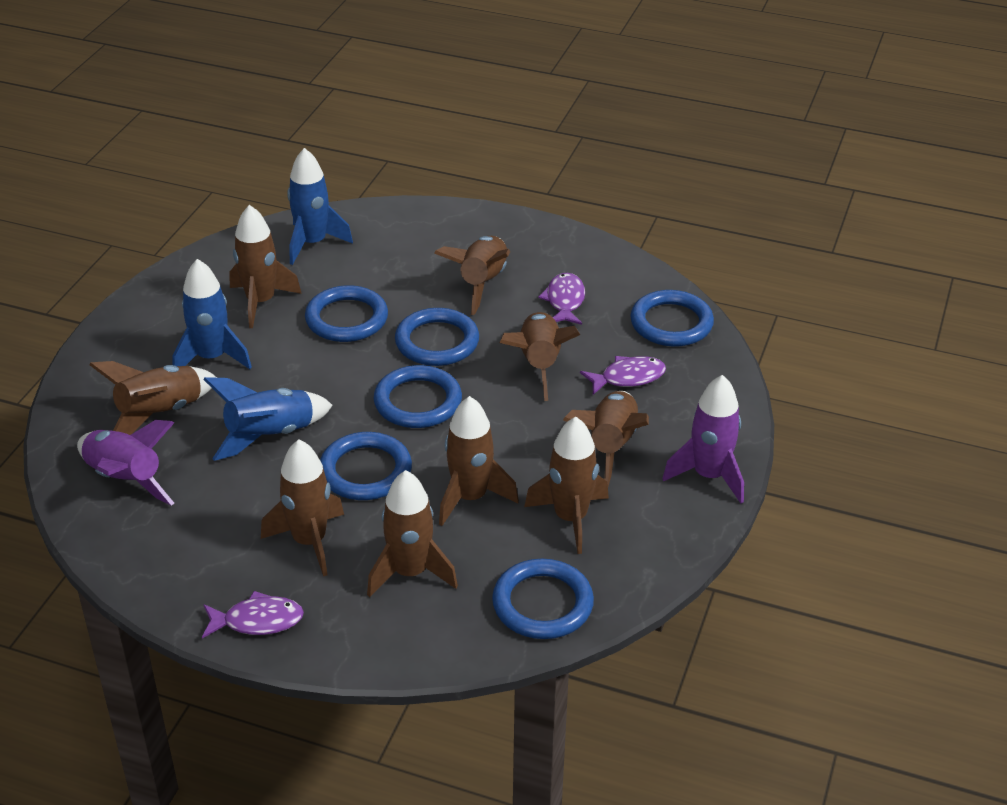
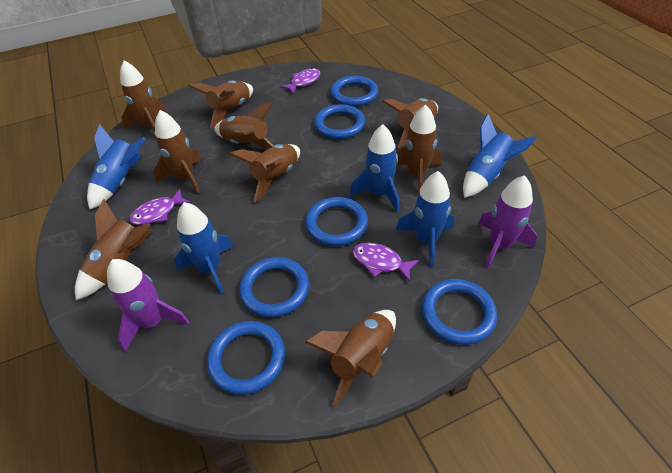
blue rocket: 3 -> 5

